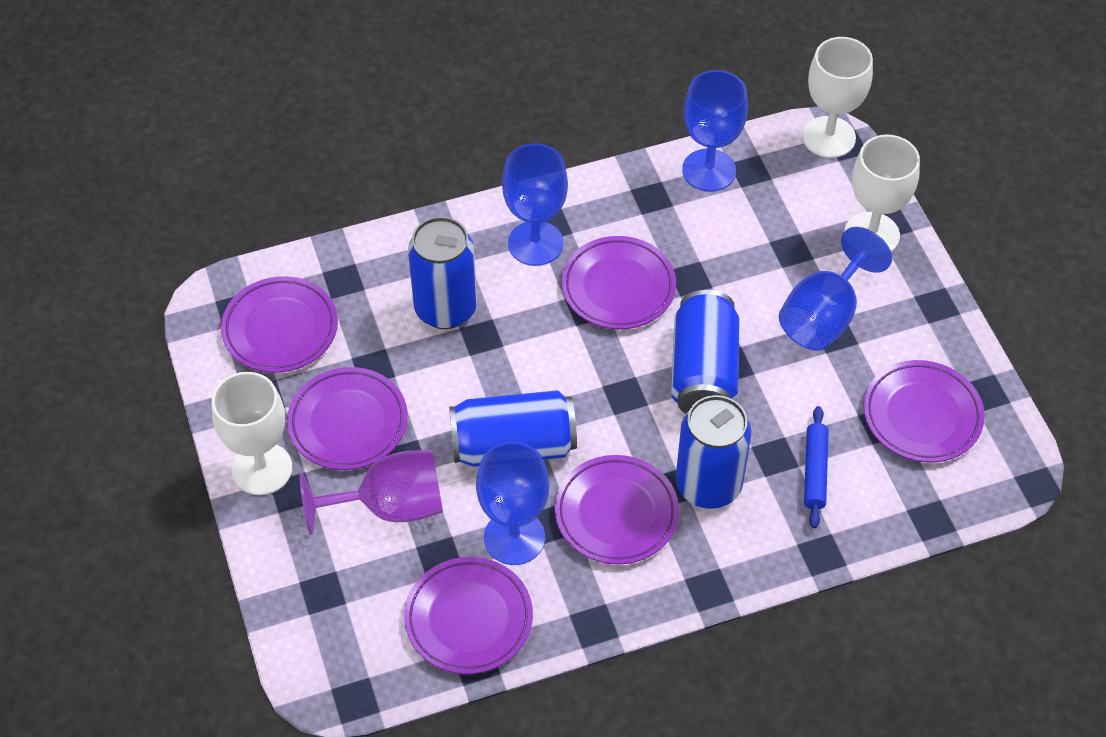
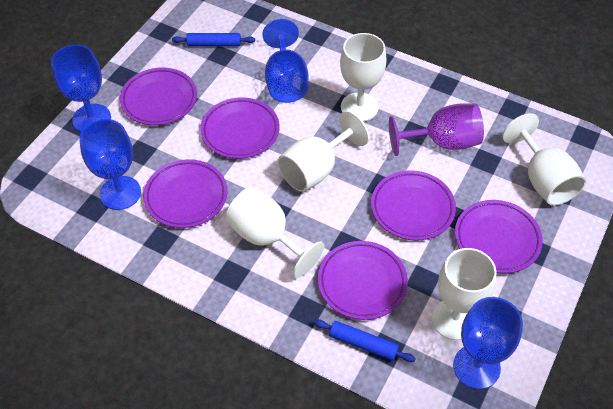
blue can: 4 -> 0
blue rolling pin: 1 -> 2
white goblet: 3 -> 5

